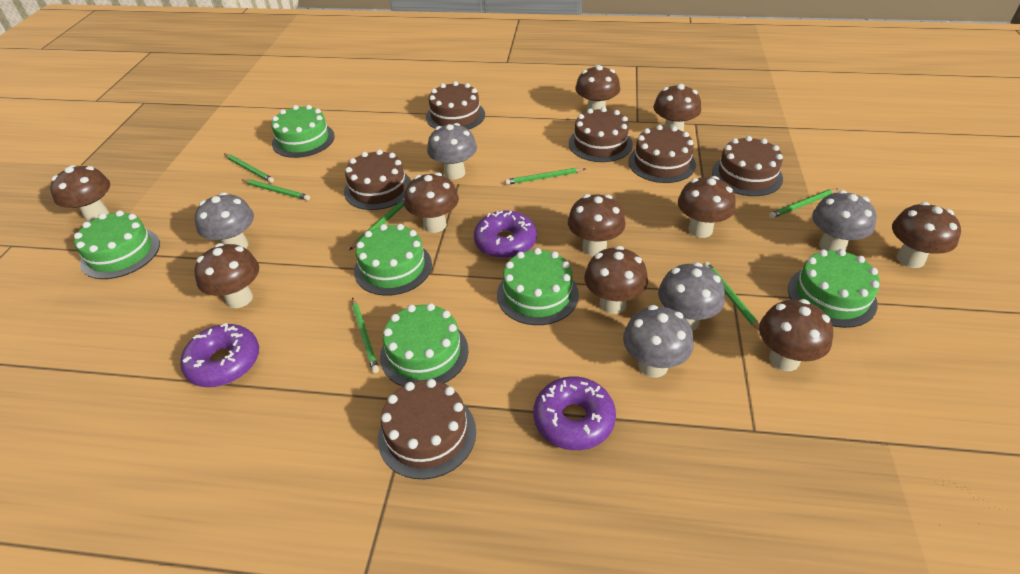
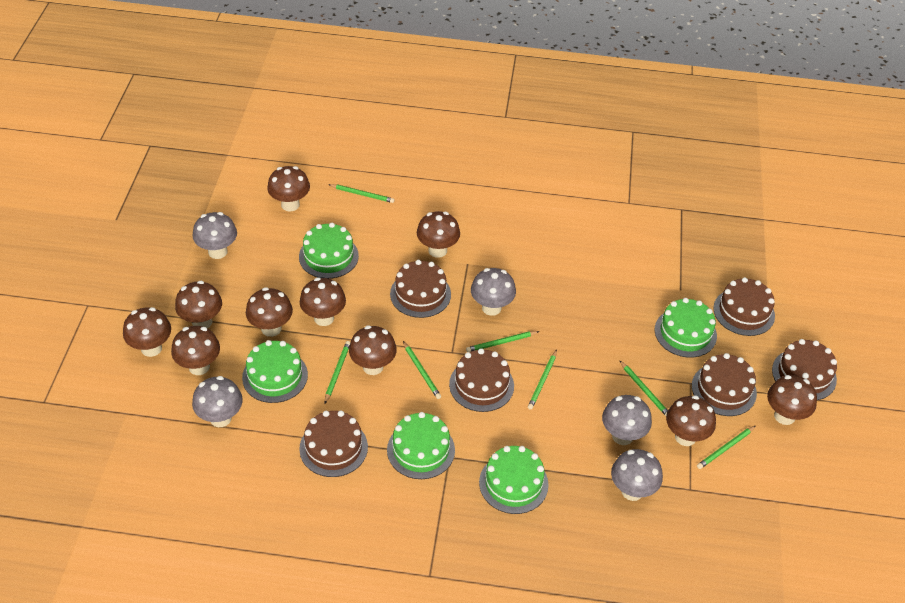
green cake: 6 -> 5
purple donut: 3 -> 0

